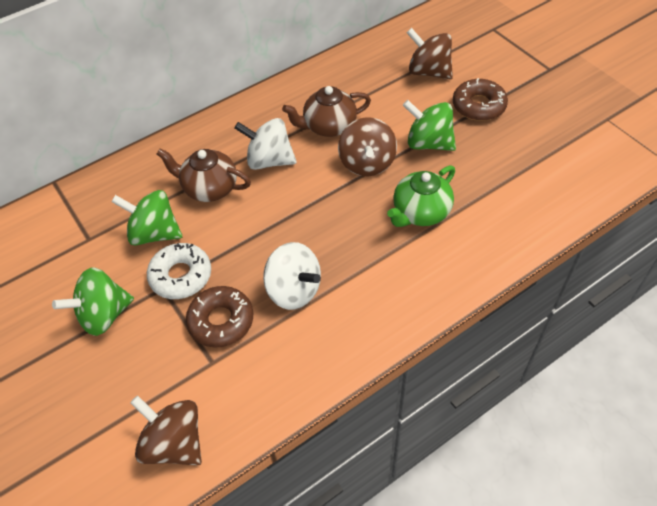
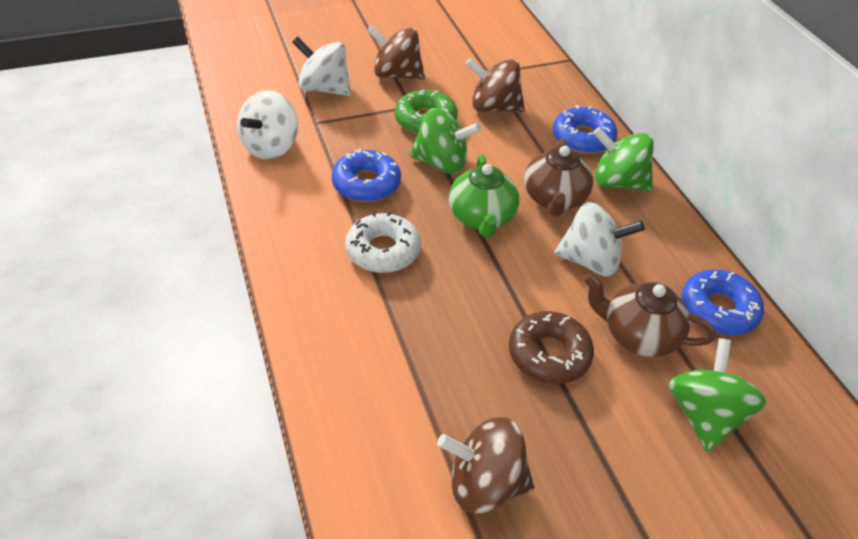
blue donut: 0 -> 3
brown donut: 2 -> 1
green donut: 0 -> 1
white spinning top: 2 -> 3

